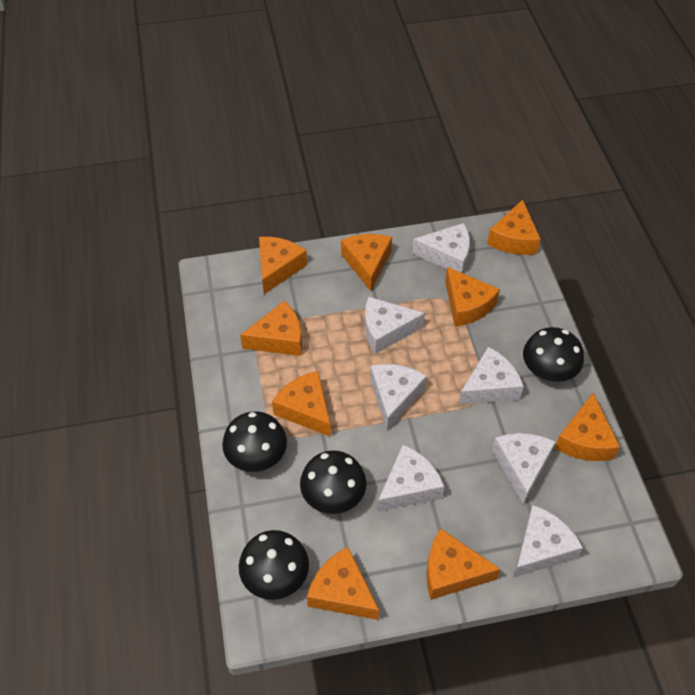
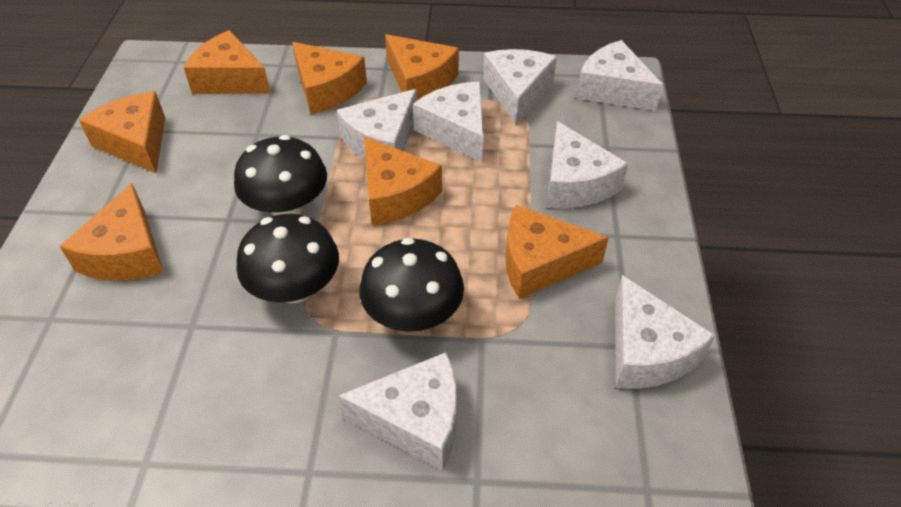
black mushroom: 4 -> 3
orange cheese: 9 -> 7

